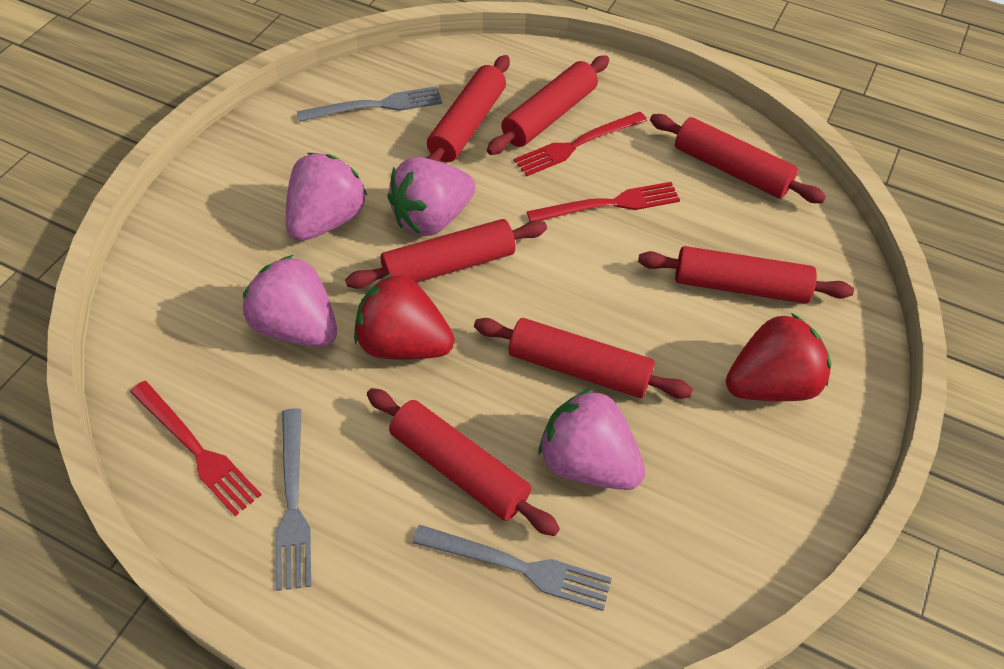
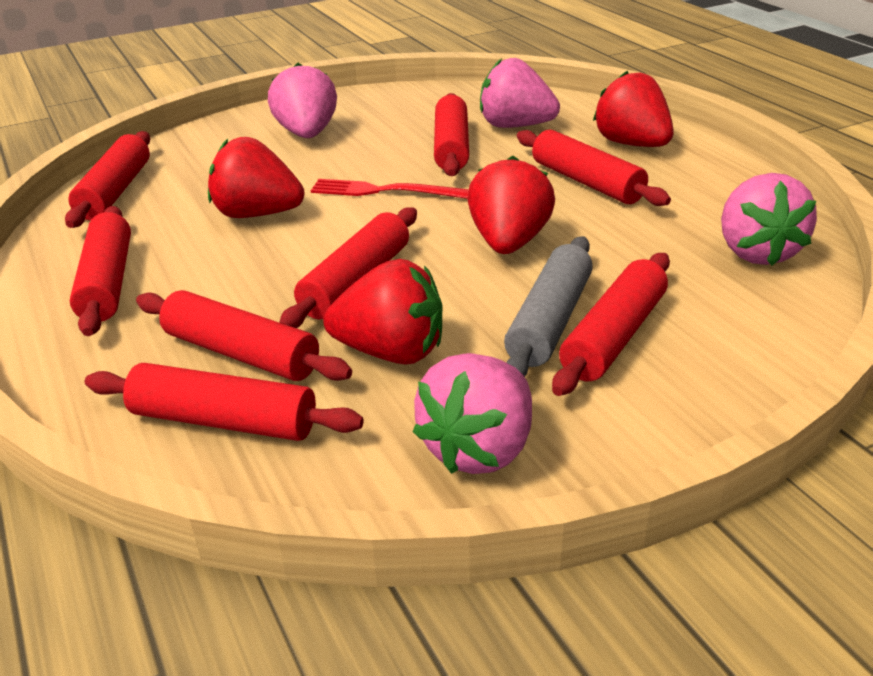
grey fork: 3 -> 0
grey rolling pin: 0 -> 1
red fork: 3 -> 1
red rolling pin: 7 -> 8
red strawberry: 2 -> 4

